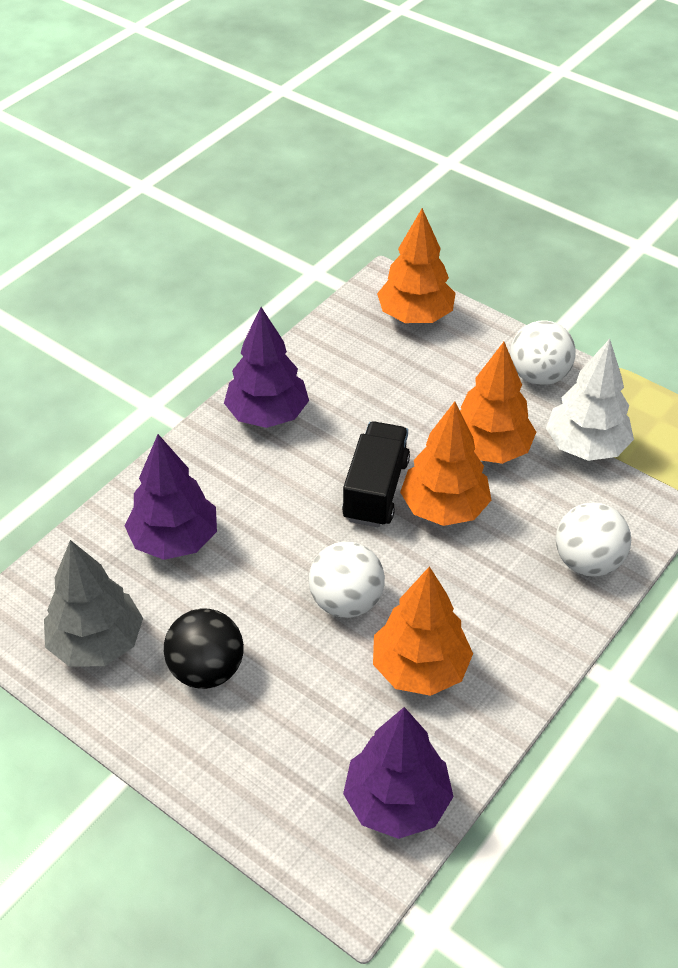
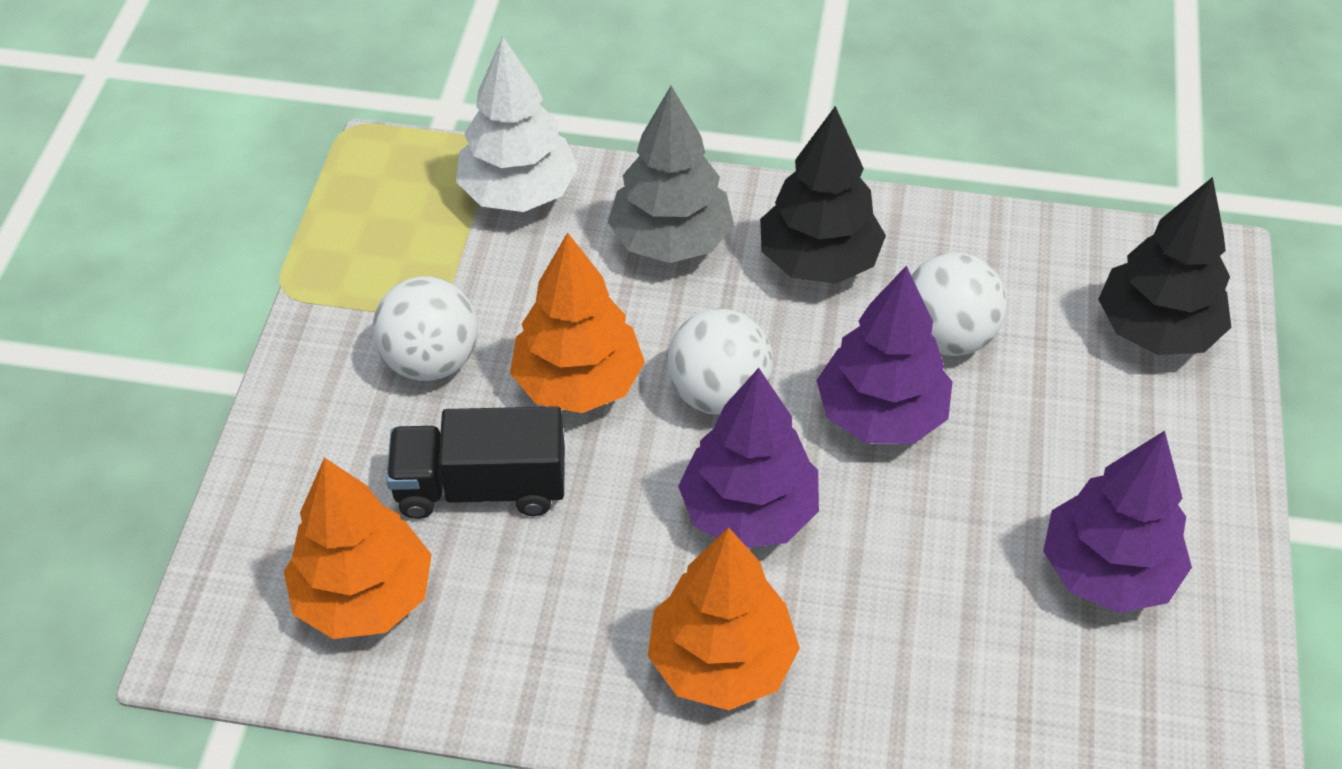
black ball: 1 -> 0
black tree: 0 -> 2
orange tree: 4 -> 3

